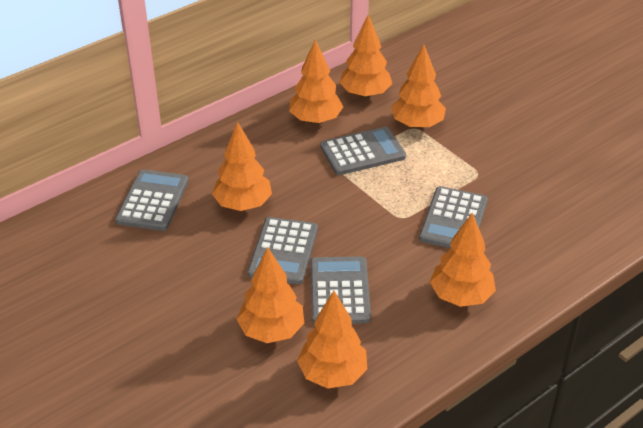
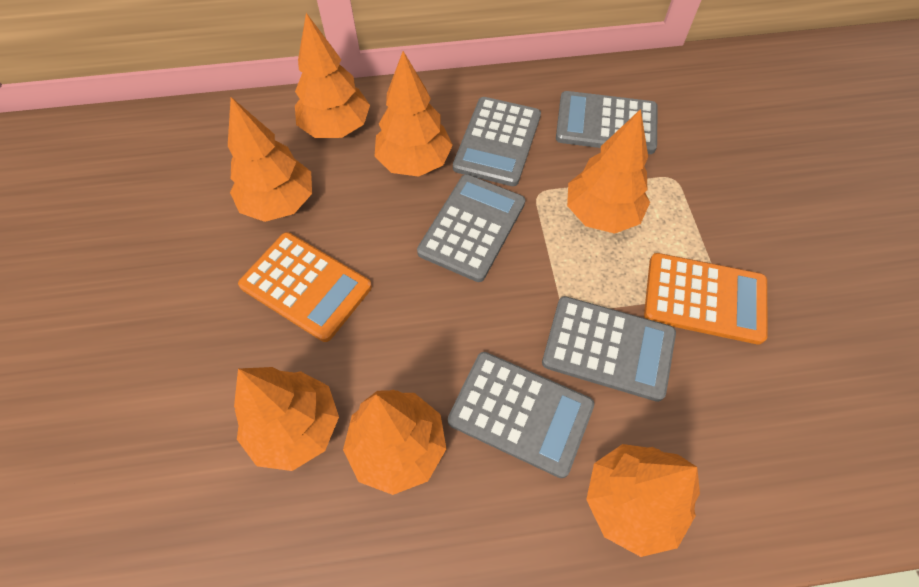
orange calculator: 0 -> 2

